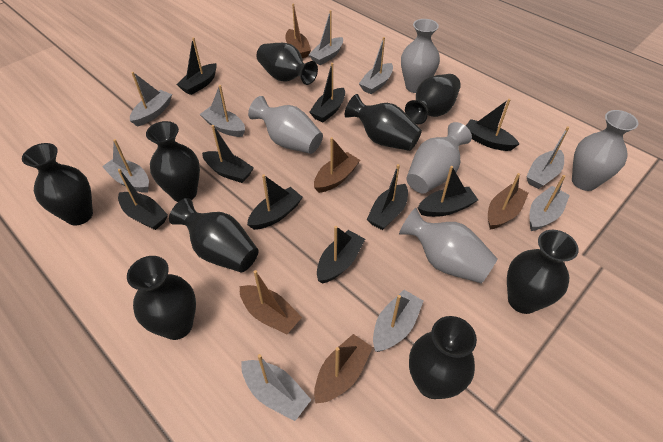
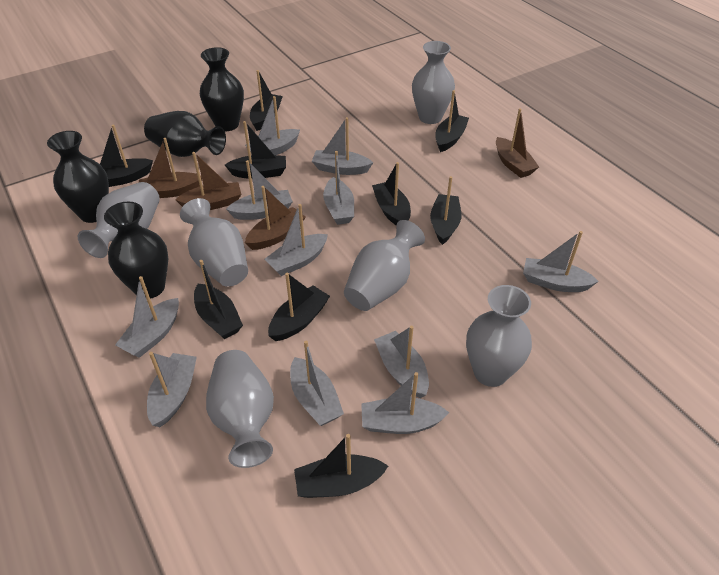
black vase: 9 -> 4
brown boat: 5 -> 4
grey boat: 9 -> 11
grey vase: 5 -> 6

